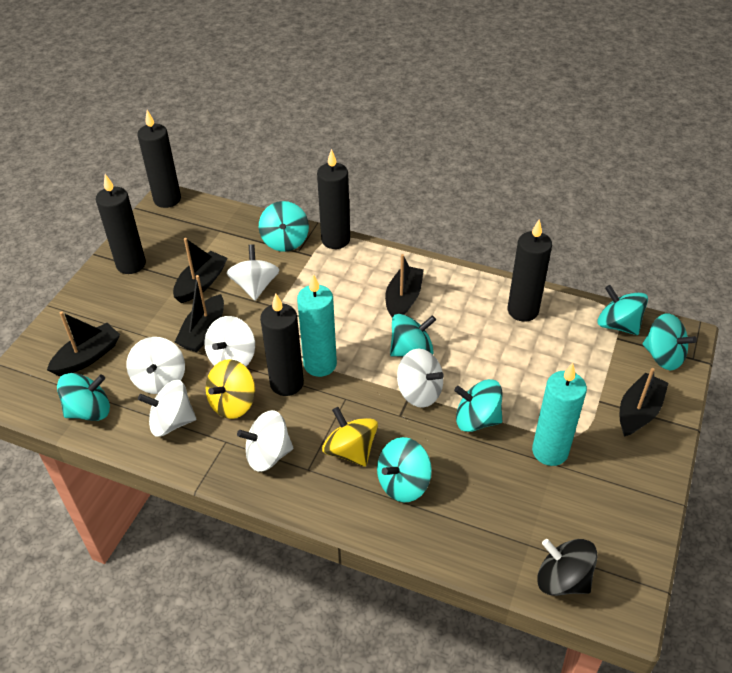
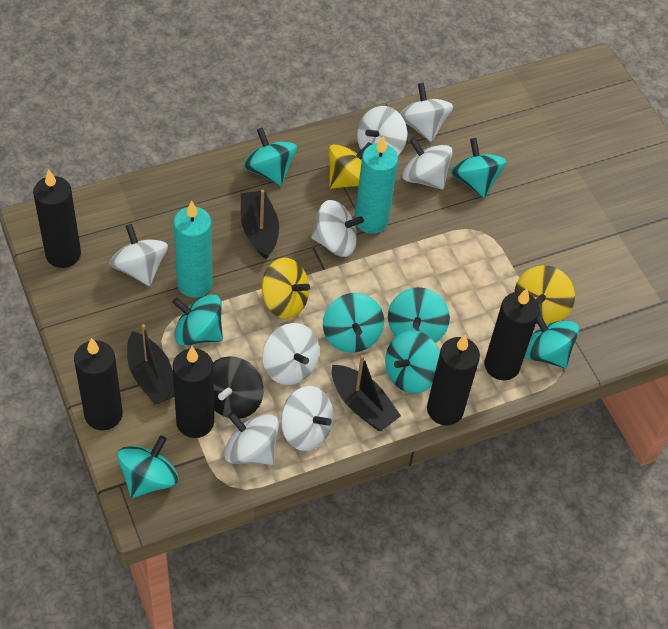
black boat: 5 -> 3
turquoise spinning top: 7 -> 8
white spinning top: 6 -> 8
yellow spinning top: 2 -> 3

